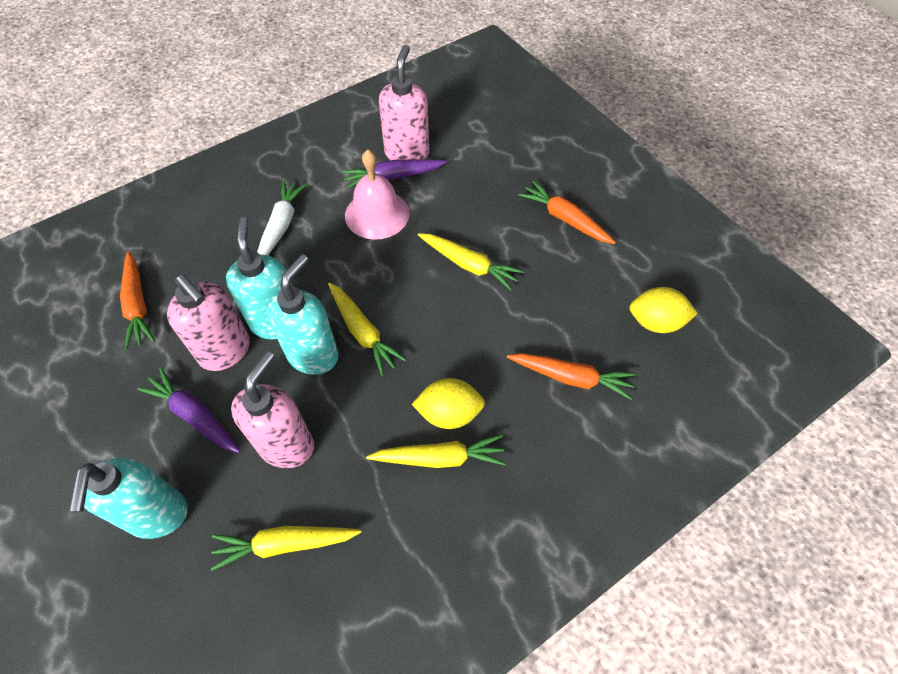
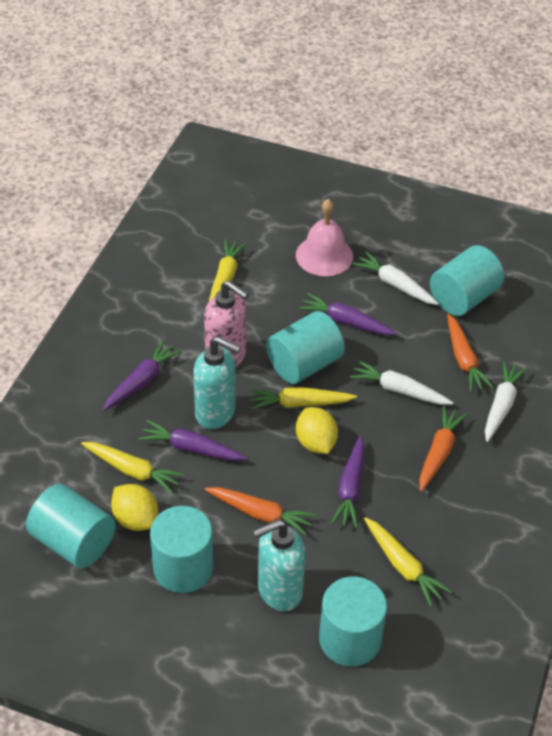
pink soap dispenser: 3 -> 1
purple carrot: 2 -> 4
turquoise cylinder: 0 -> 5
turquoise soap dispenser: 3 -> 2
white carrot: 1 -> 3

